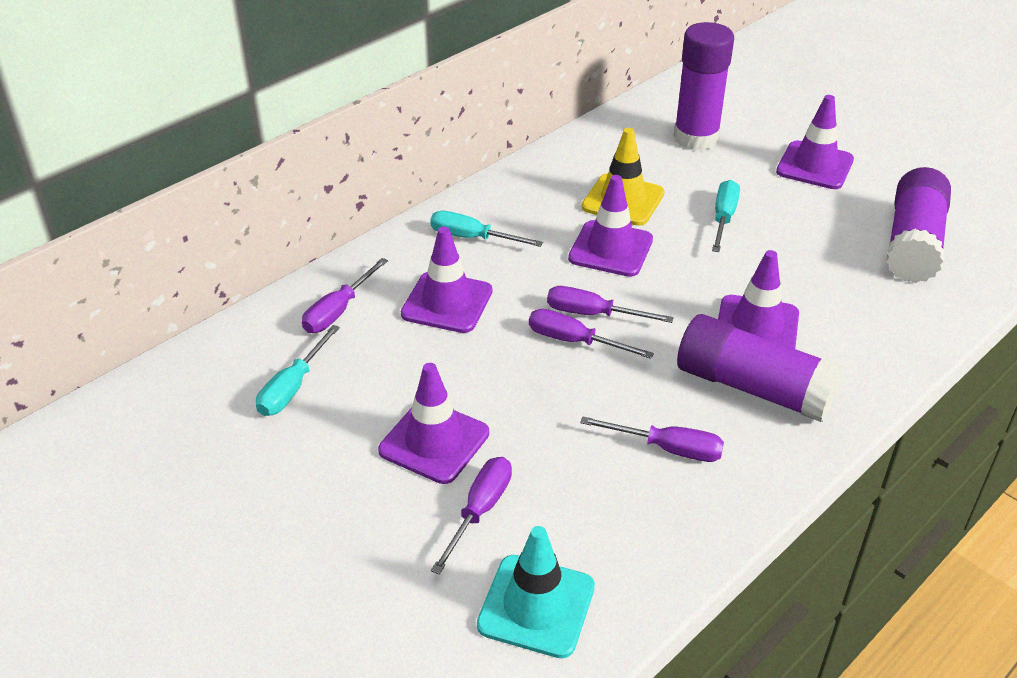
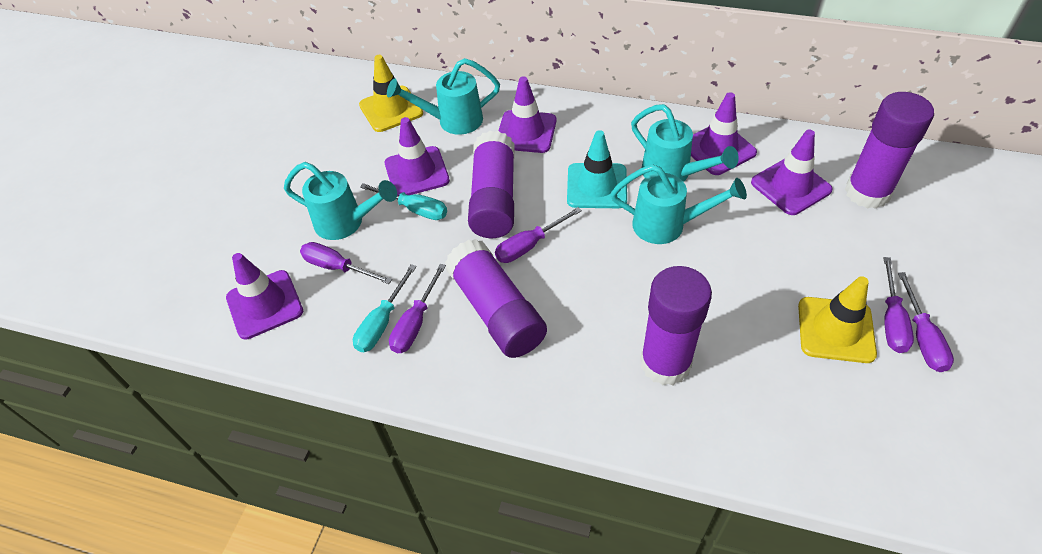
purple glue stick: 3 -> 4
turquoise screwdriver: 3 -> 2
turquoise watering can: 0 -> 4
yellow traffic cone: 1 -> 2

